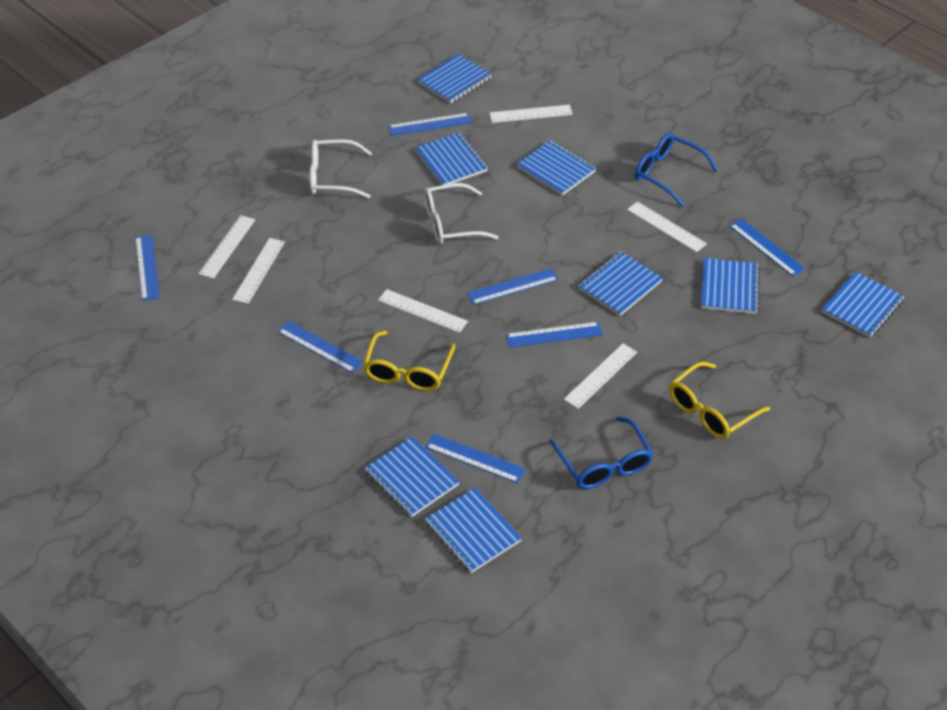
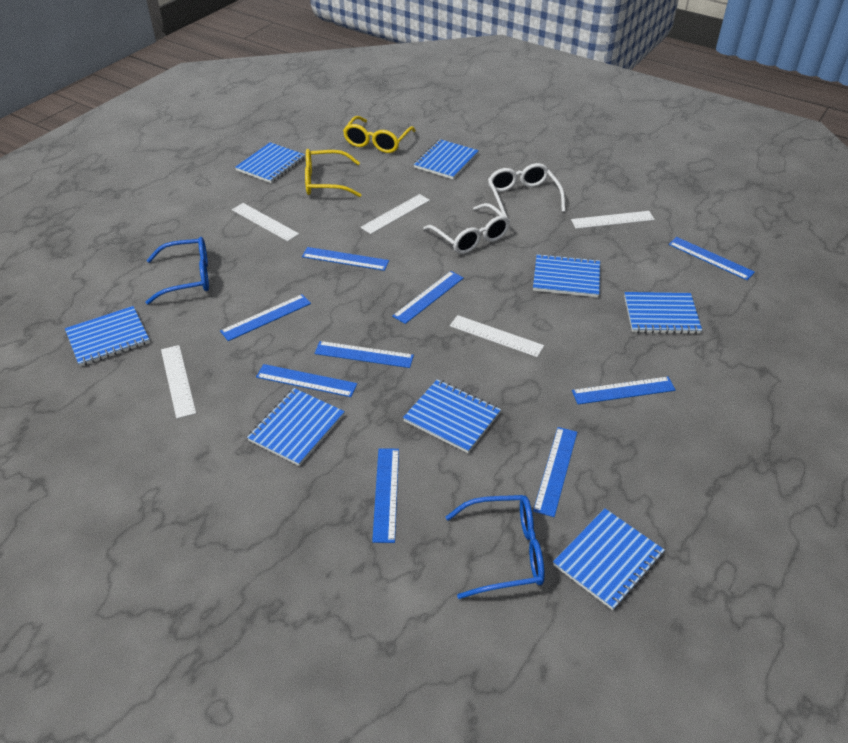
blue ruler: 7 -> 9
white ruler: 6 -> 5

